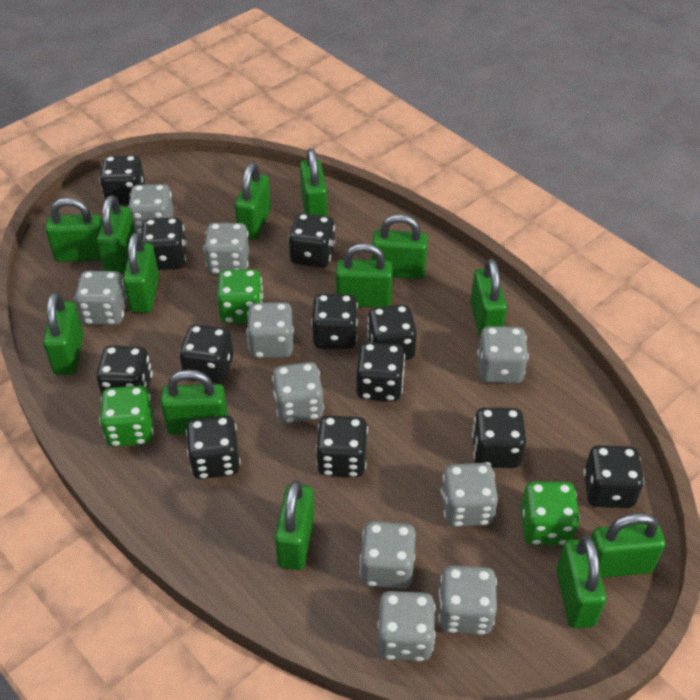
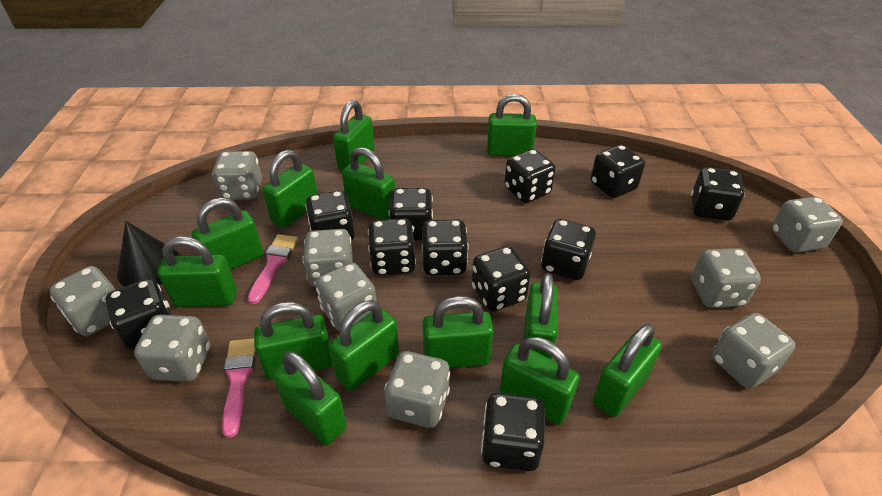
black cone: 0 -> 1
black dice: 12 -> 11
green dice: 3 -> 0
grey dice: 10 -> 9
pink brush: 0 -> 2

